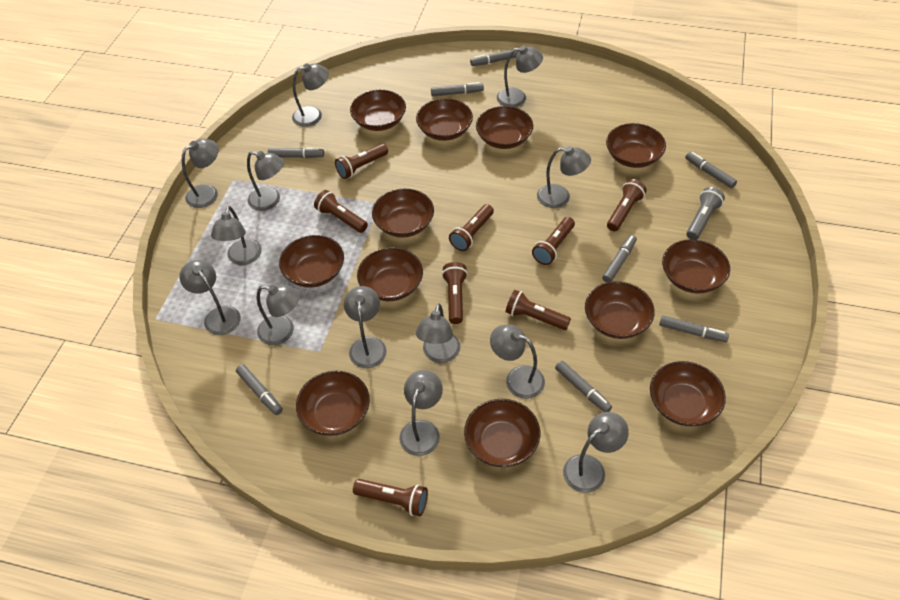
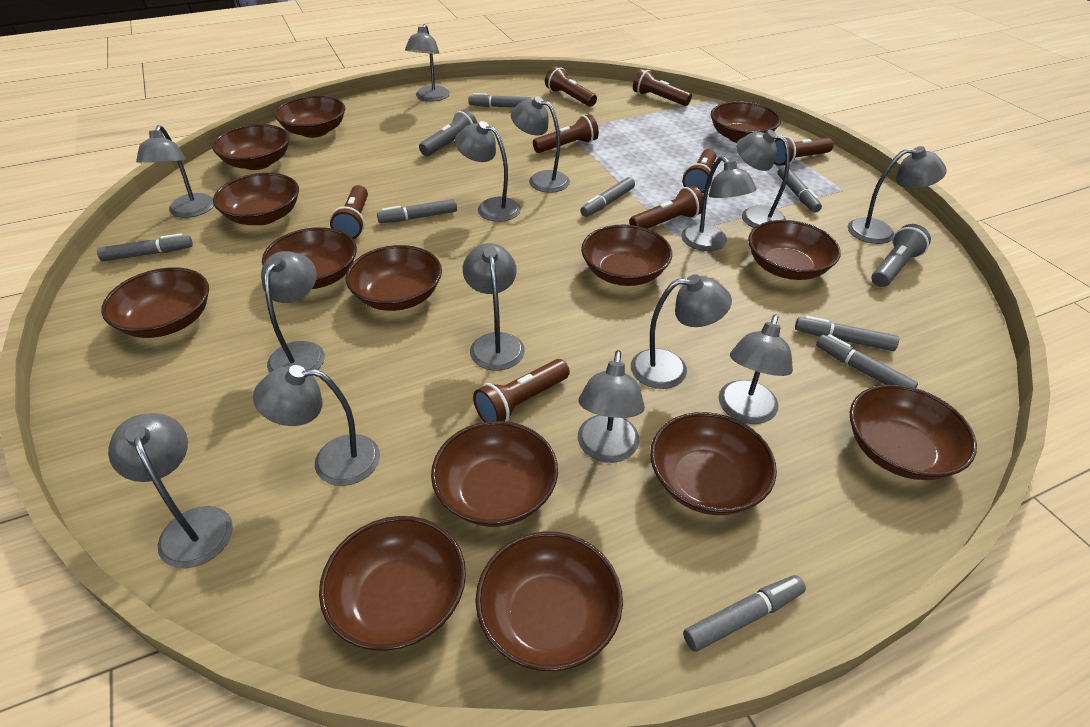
brown bowl: 12 -> 14
grey flashlight: 1 -> 2
grey lamp: 13 -> 14

